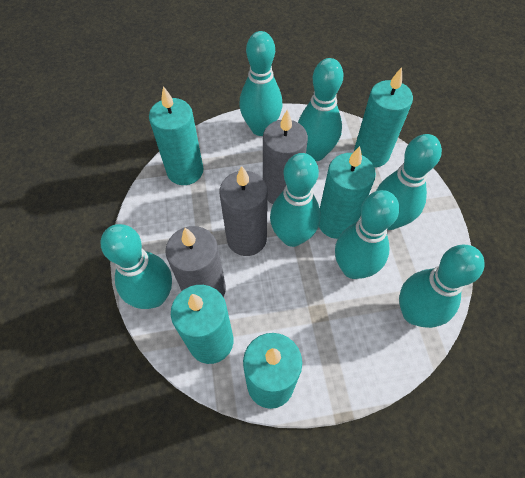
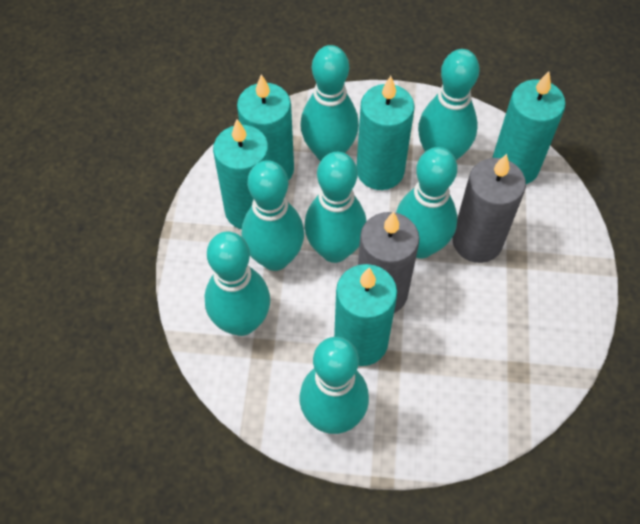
grey candle: 3 -> 2

